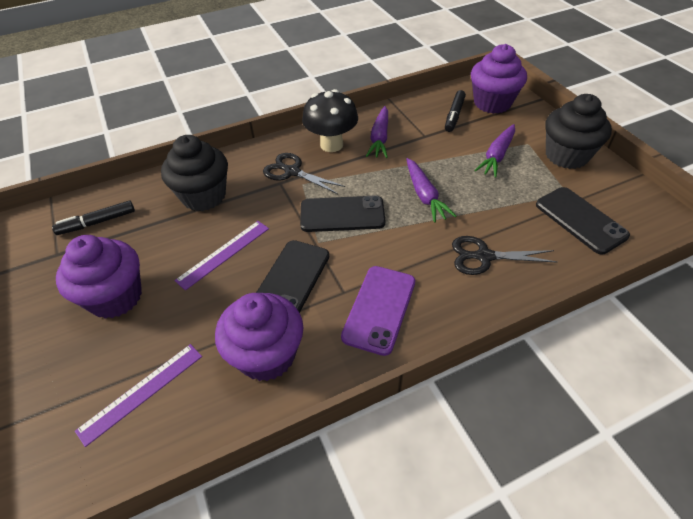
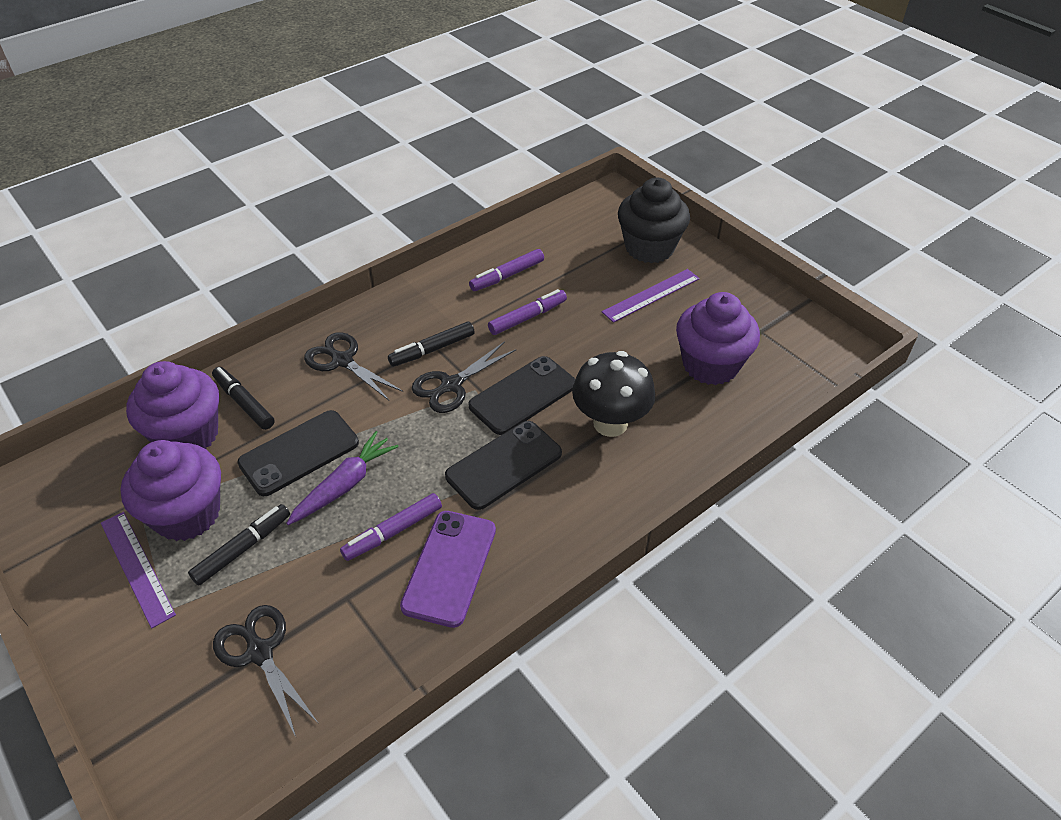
black cupcake: 2 -> 1
black marker: 2 -> 3
black scissors: 2 -> 3
purple carrot: 3 -> 1
purple marker: 0 -> 3

